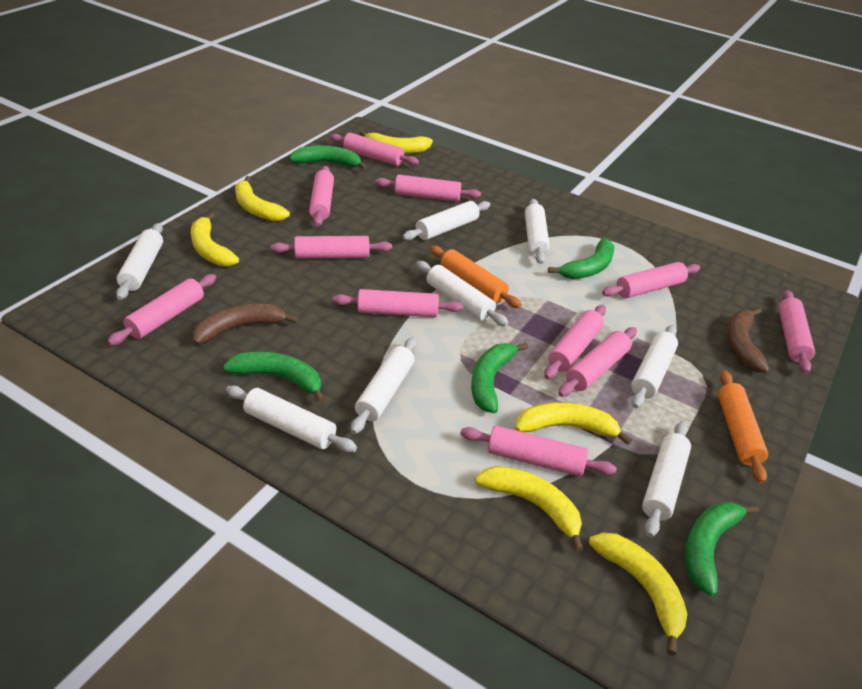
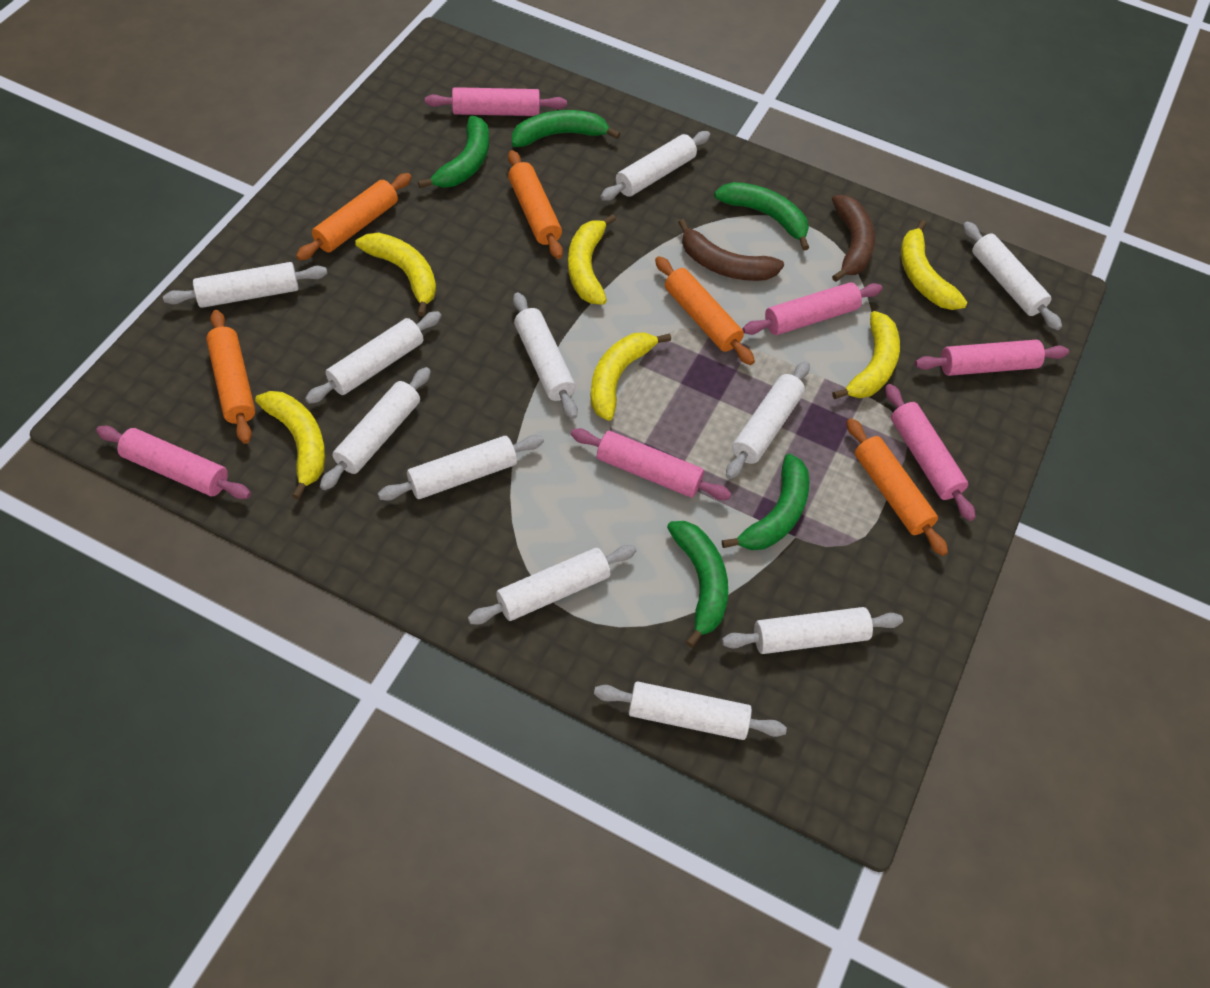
orange rolling pin: 2 -> 5
pink rolling pin: 11 -> 6
white rolling pin: 8 -> 11

